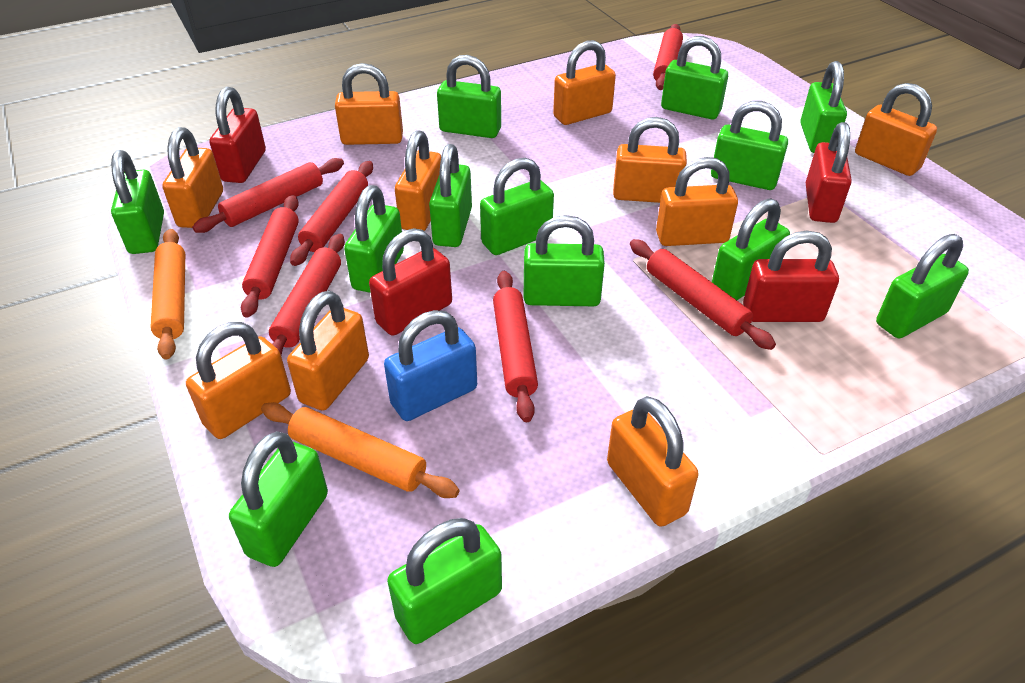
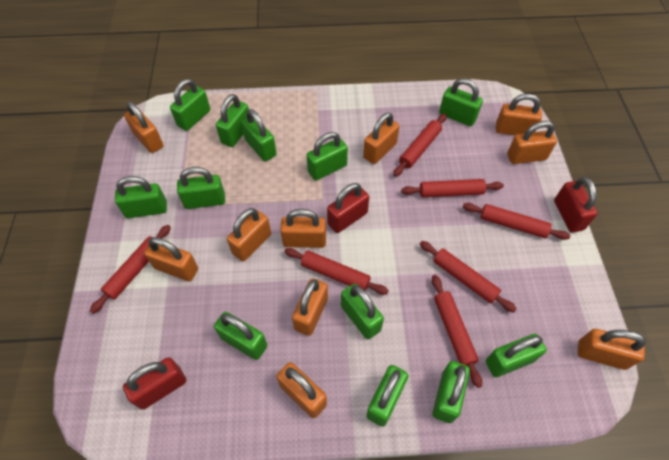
blue padlock: 1 -> 0
green padlock: 13 -> 12
orange rolling pin: 2 -> 0
red padlock: 4 -> 3

